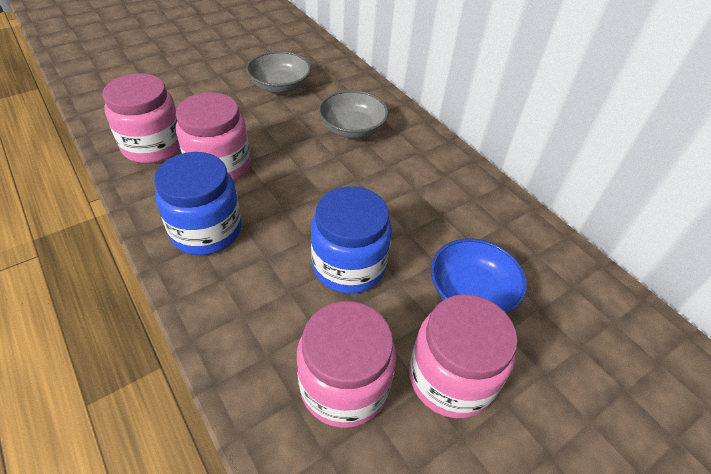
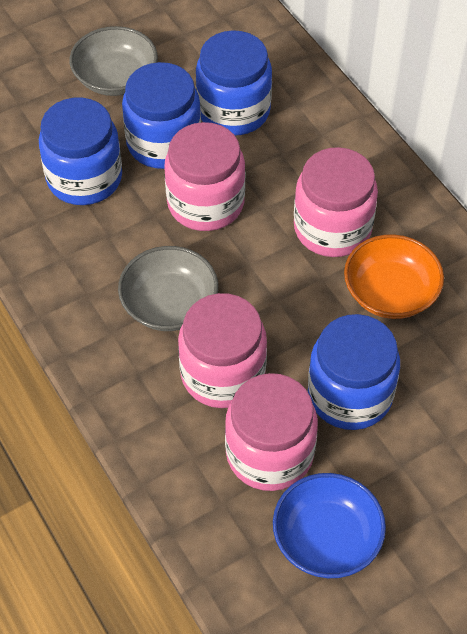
blue jar: 2 -> 4
orange bowl: 0 -> 1

